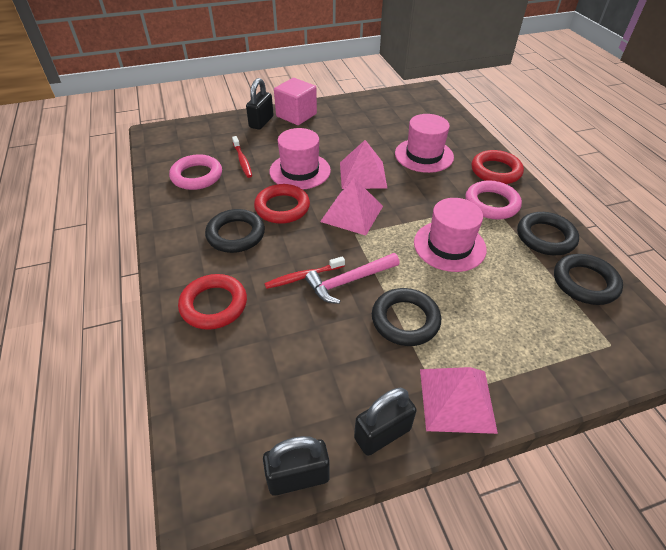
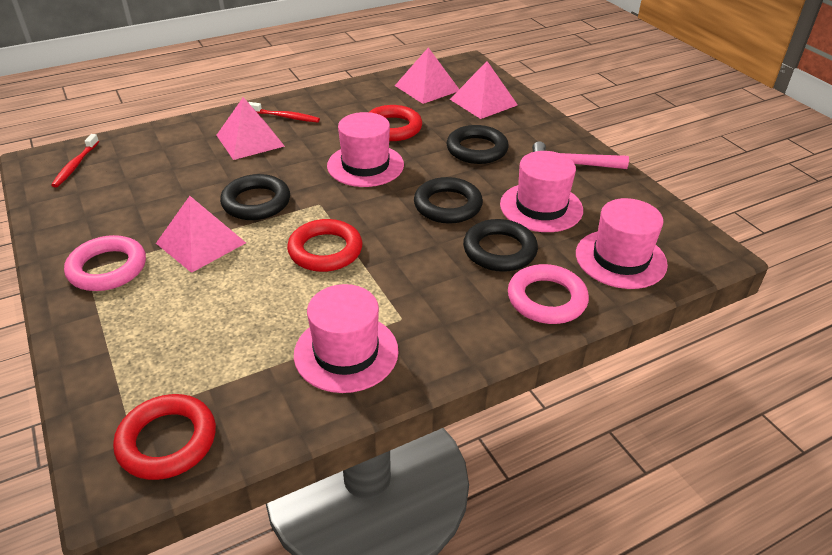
black padlock: 3 -> 0
pink cube: 1 -> 0
pink hat: 3 -> 4
pink pyramid: 3 -> 4

